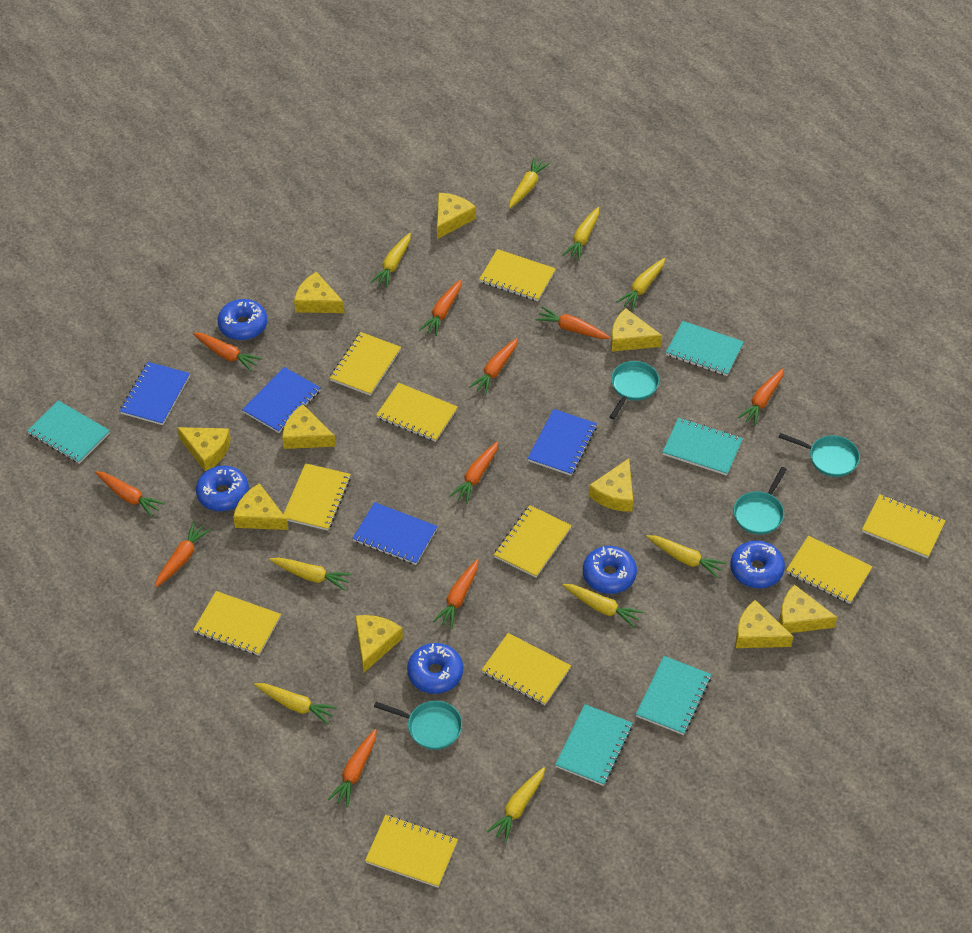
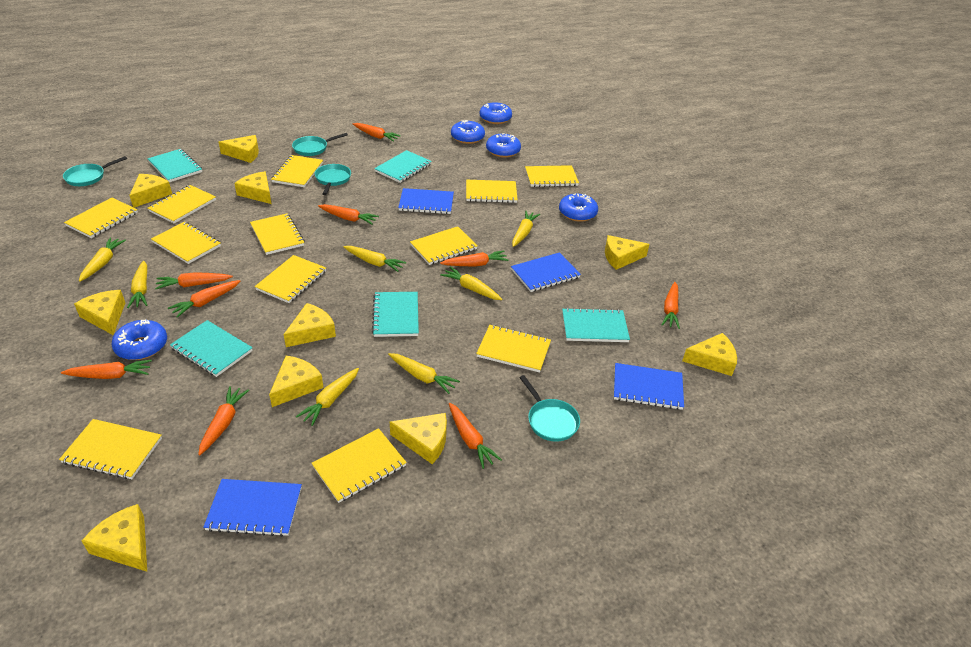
orange carrot: 10 -> 9
yellow carrot: 9 -> 7
yellow notebook: 10 -> 12

